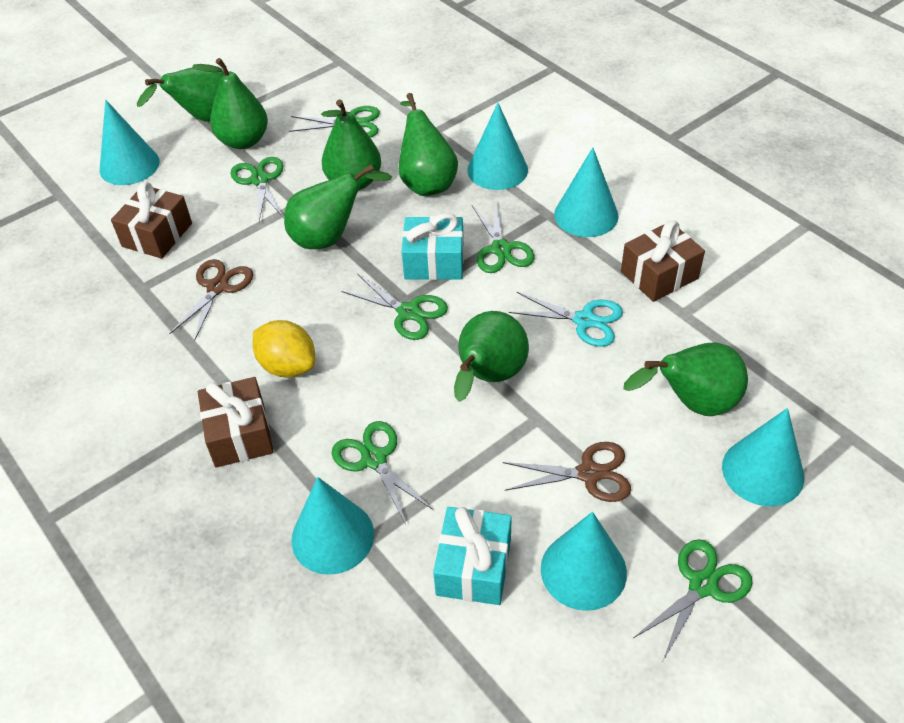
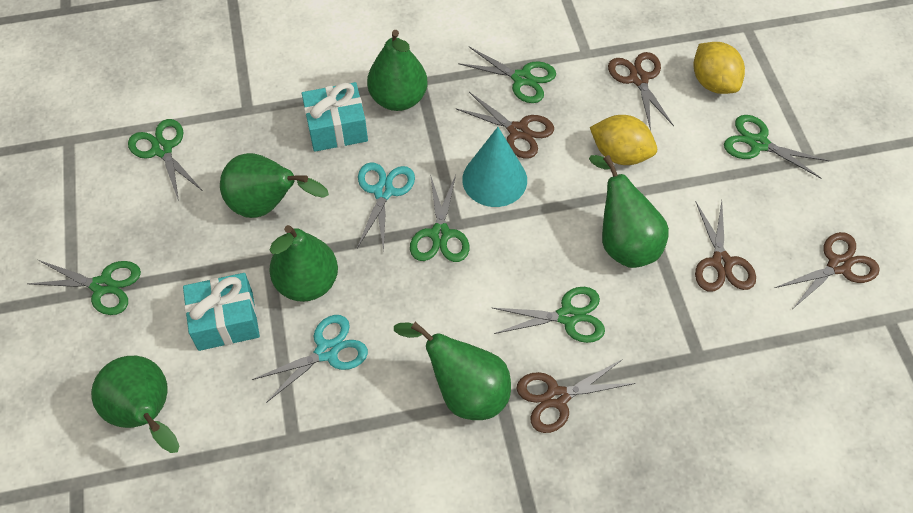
brown gift: 3 -> 0
brown scissors: 2 -> 5
green pear: 7 -> 6
turquoise cone: 6 -> 1
turquoise scissors: 1 -> 2
yellow lemon: 1 -> 2

